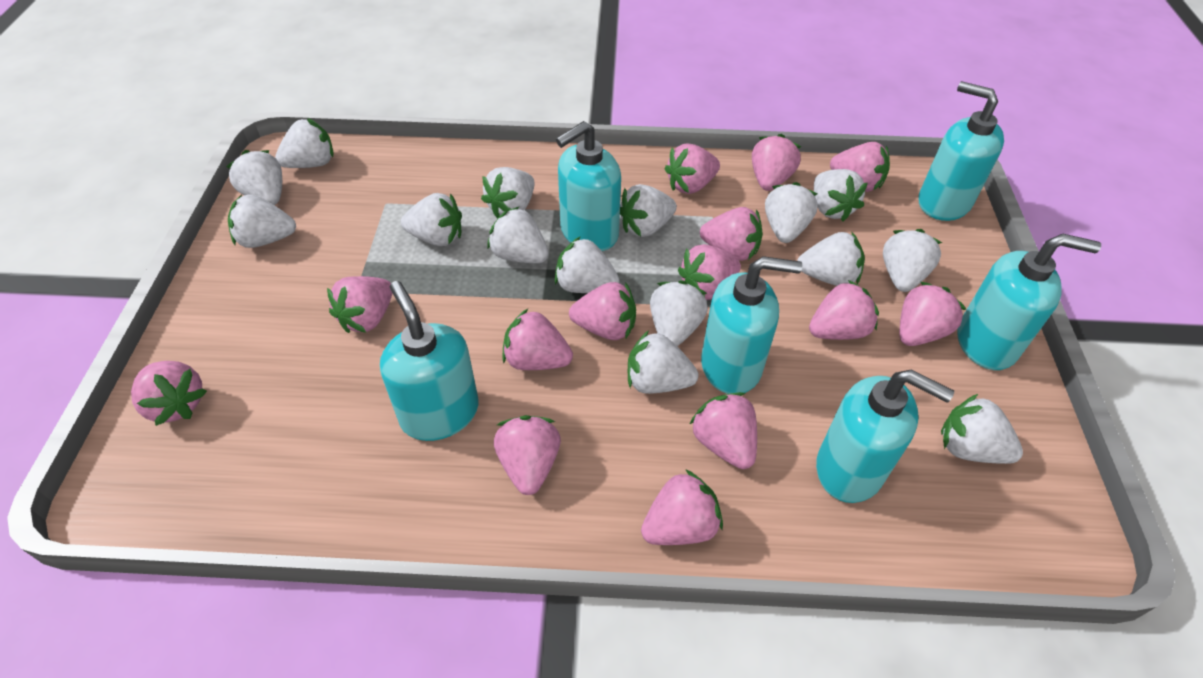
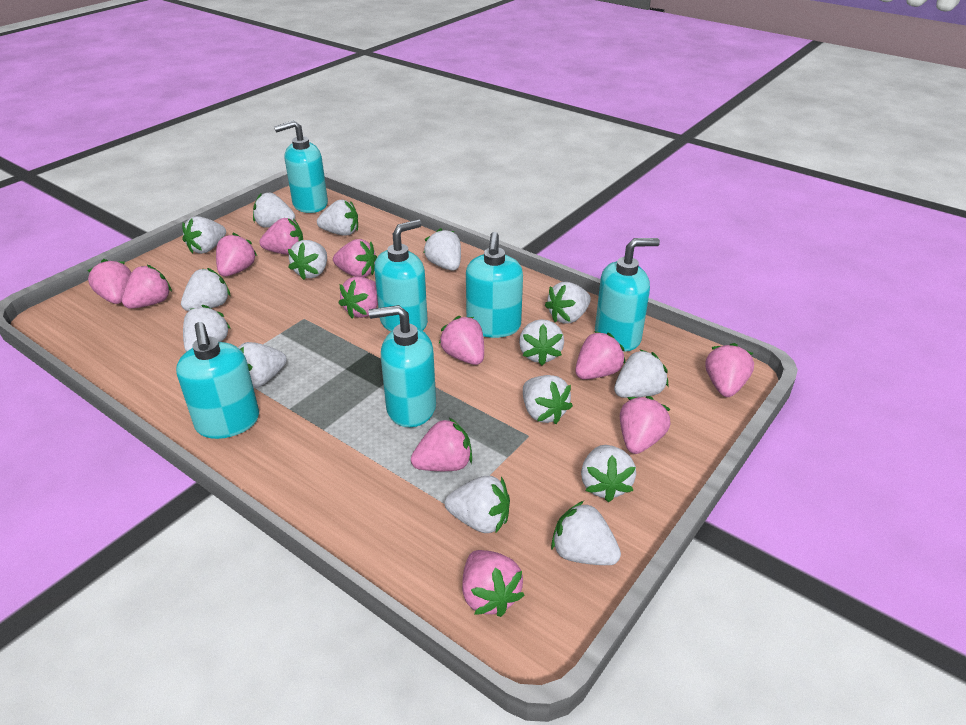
pink strawberry: 14 -> 12

